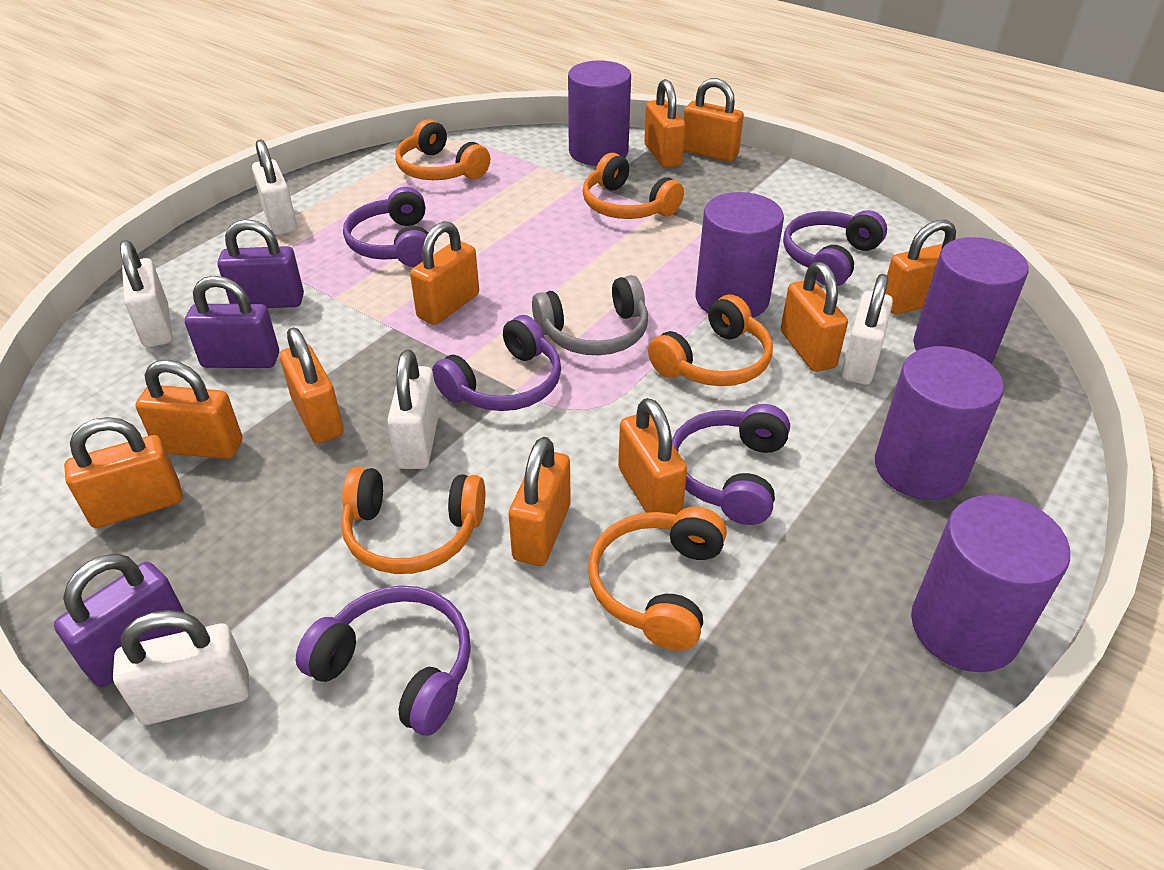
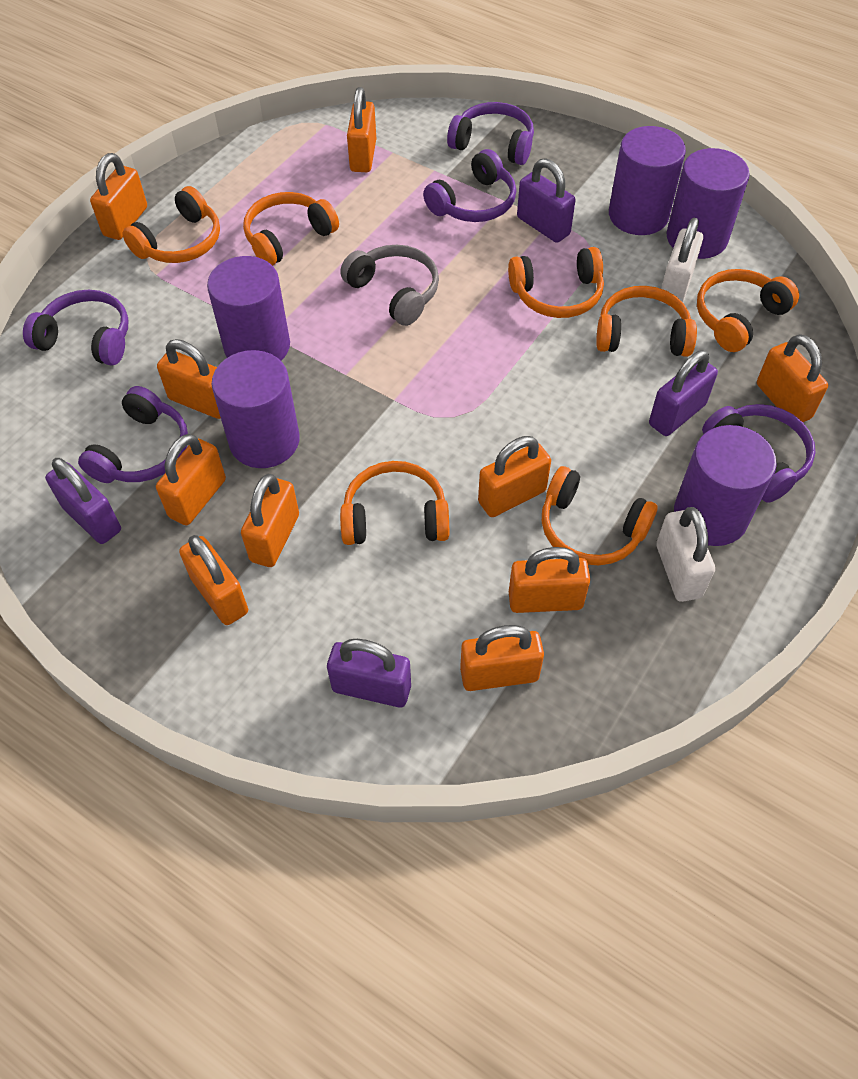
orange headphones: 5 -> 7
purple padlock: 3 -> 4
white padlock: 5 -> 2

